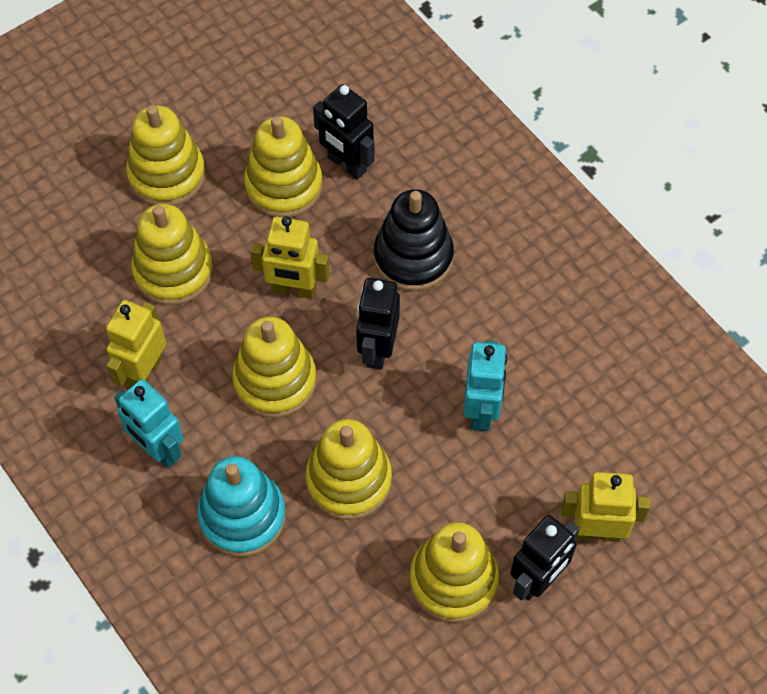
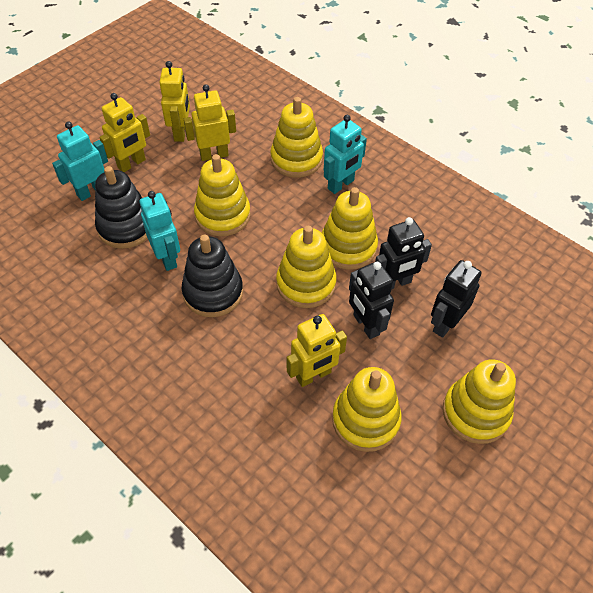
black stacking toy: 1 -> 2
turquoise robot: 2 -> 3
turquoise stacking toy: 1 -> 0
yellow robot: 3 -> 4

